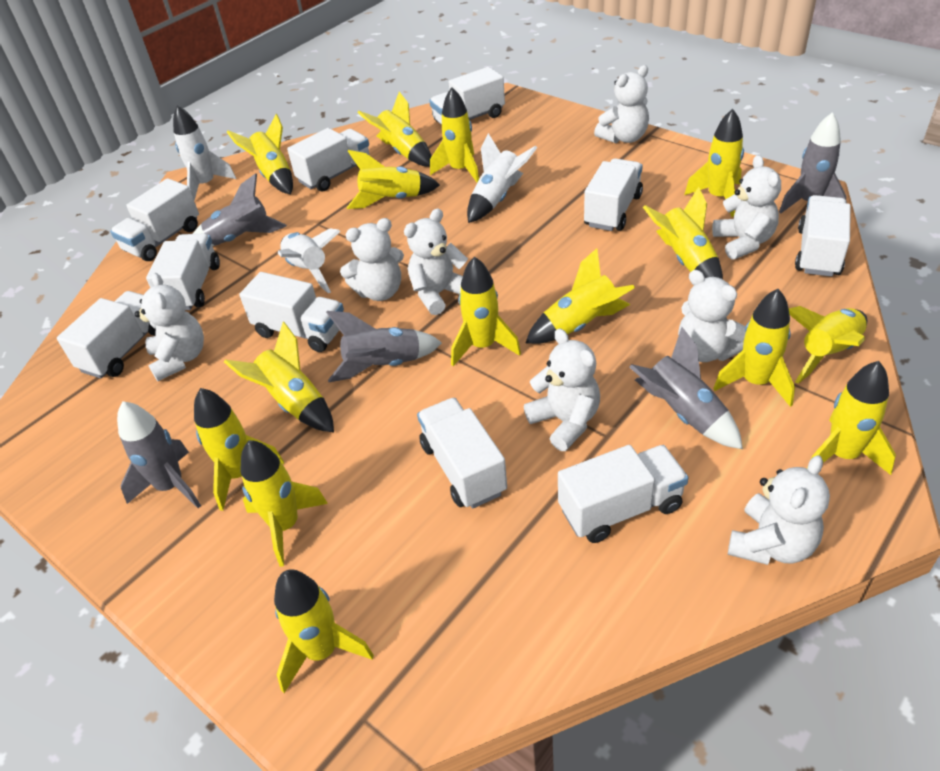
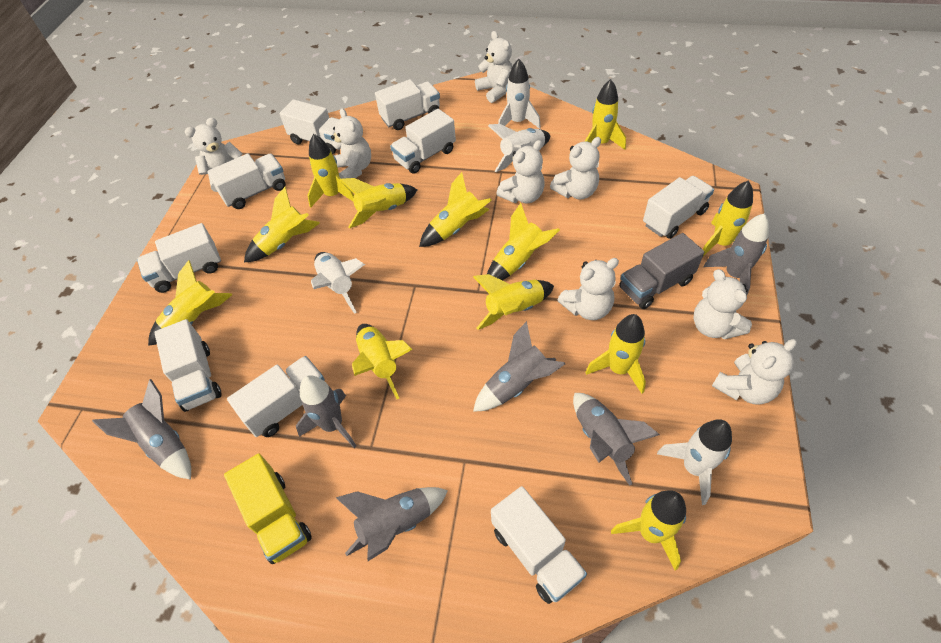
grey rocket: 5 -> 6
grey truck: 0 -> 1
white rocket: 3 -> 4
white truck: 10 -> 9
yellow rocket: 15 -> 12
yellow truck: 0 -> 1

